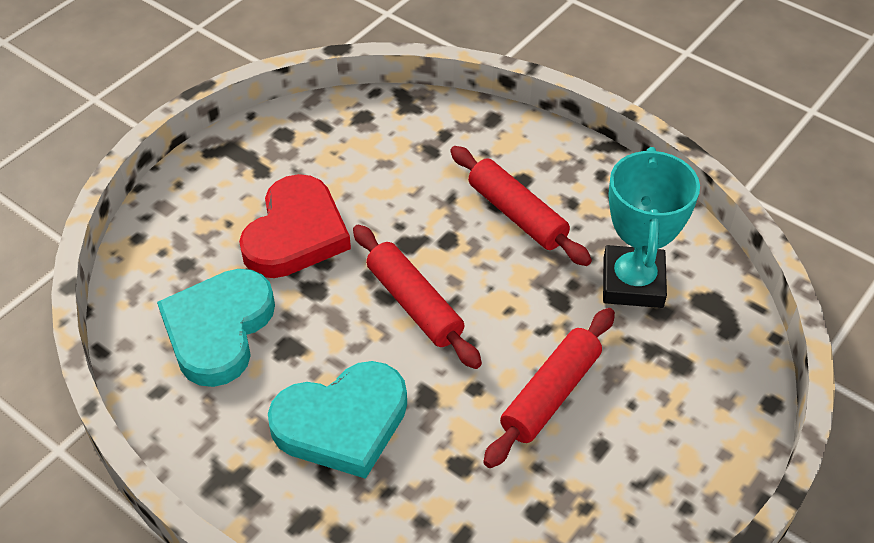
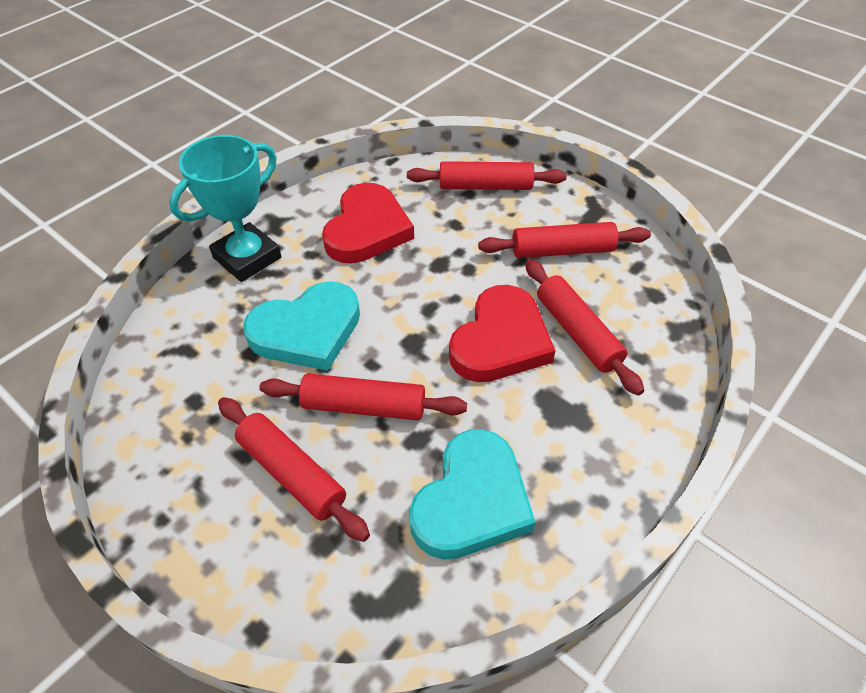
red heart: 1 -> 2
red rolling pin: 3 -> 5

